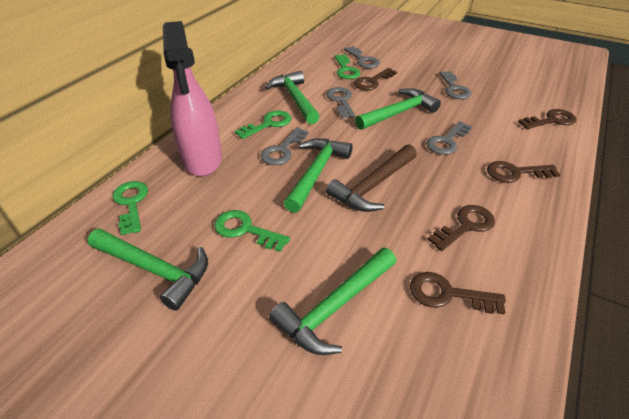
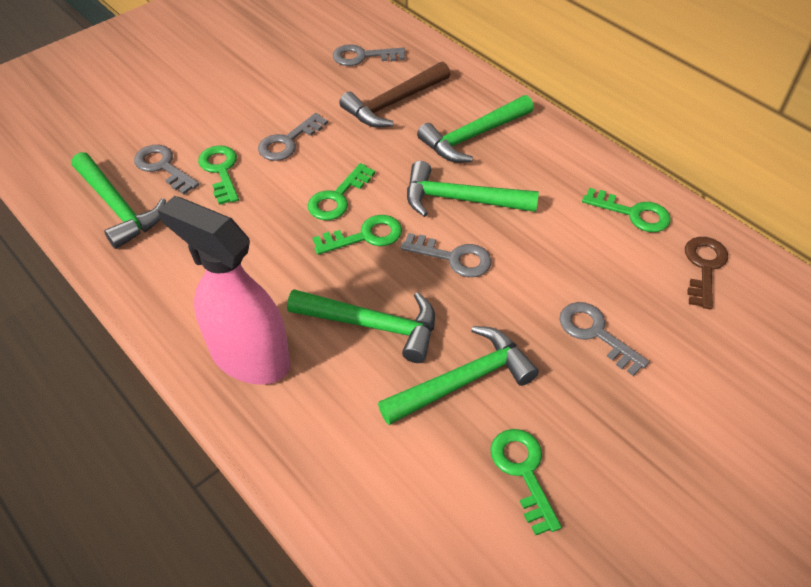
brown key: 5 -> 1
green key: 4 -> 5

